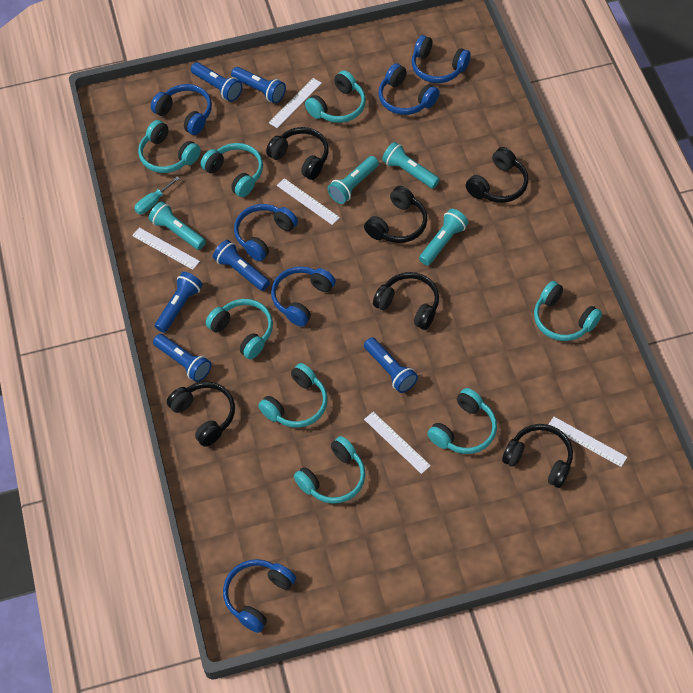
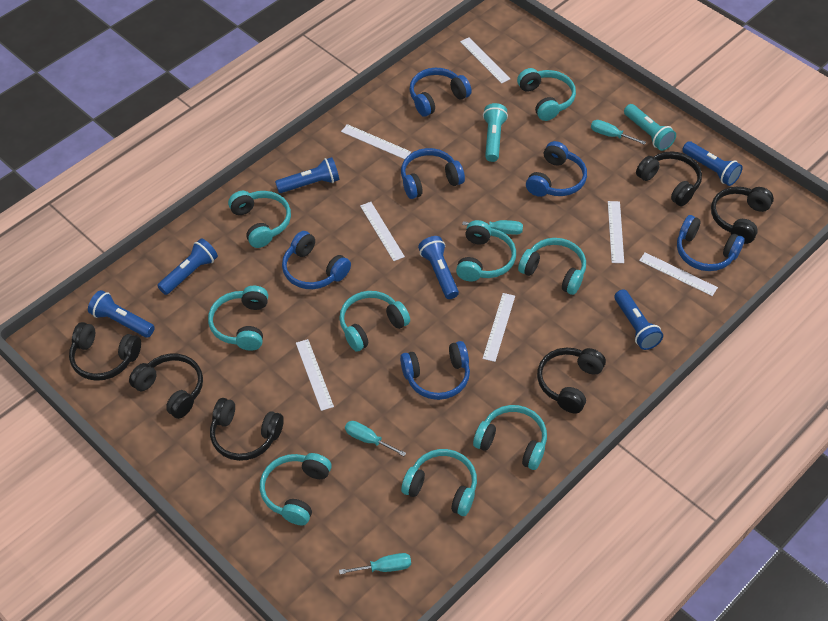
turquoise flashlight: 4 -> 2
turquoise headphones: 8 -> 9
turquoise screwdriver: 1 -> 4
white ruler: 5 -> 7

